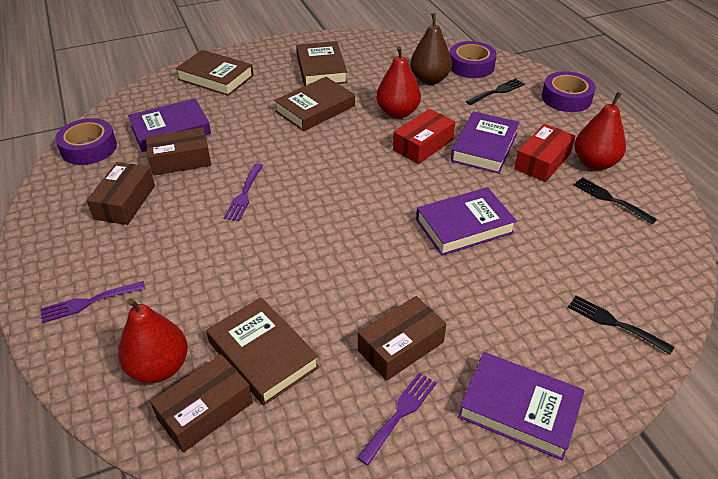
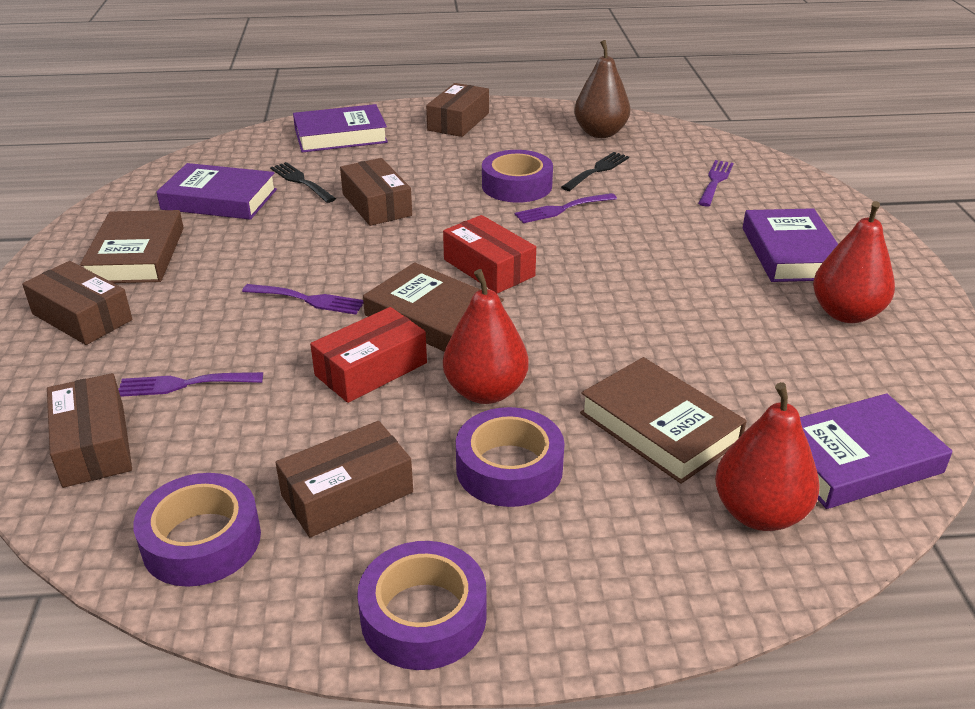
black fork: 3 -> 2
brown book: 4 -> 3
brown box: 4 -> 5
purple fork: 3 -> 4
purple tape: 3 -> 4

